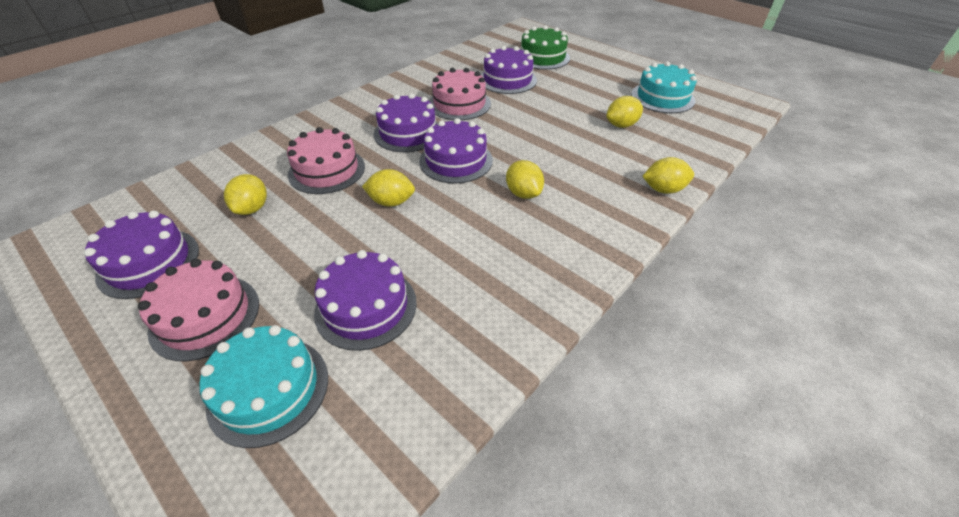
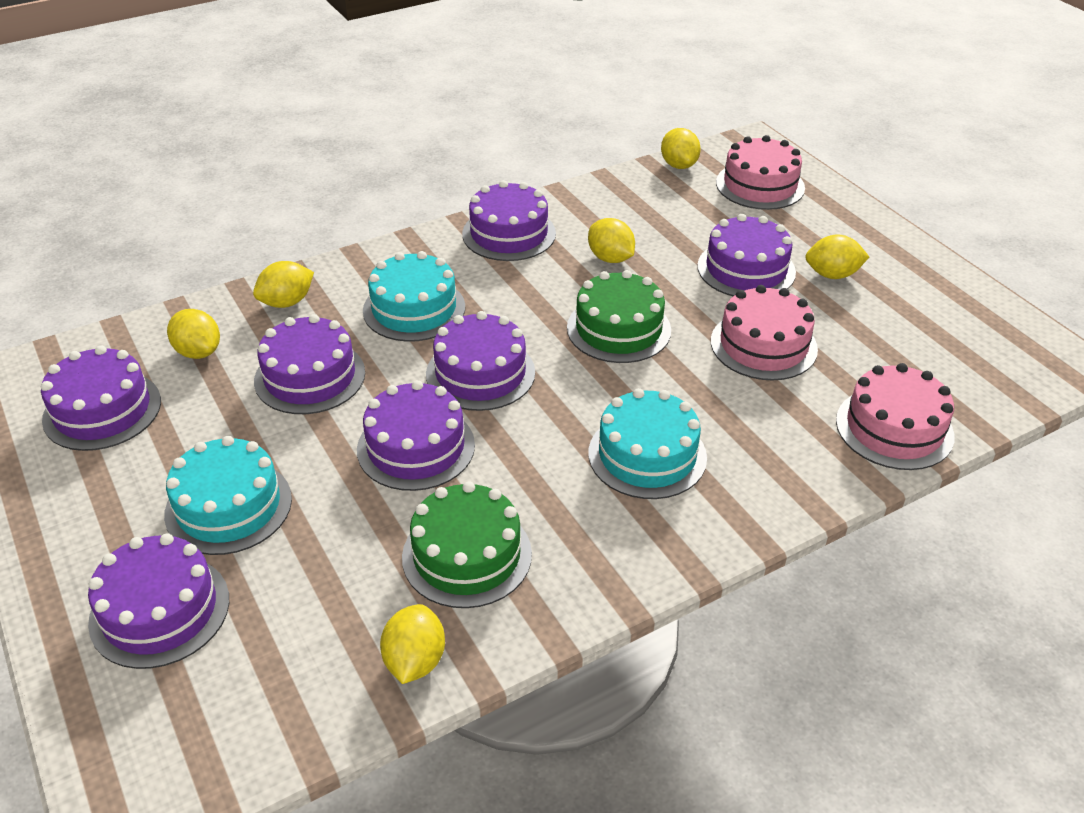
green cake: 1 -> 2
purple cake: 5 -> 7
turquoise cake: 2 -> 3
yellow lemon: 5 -> 6

